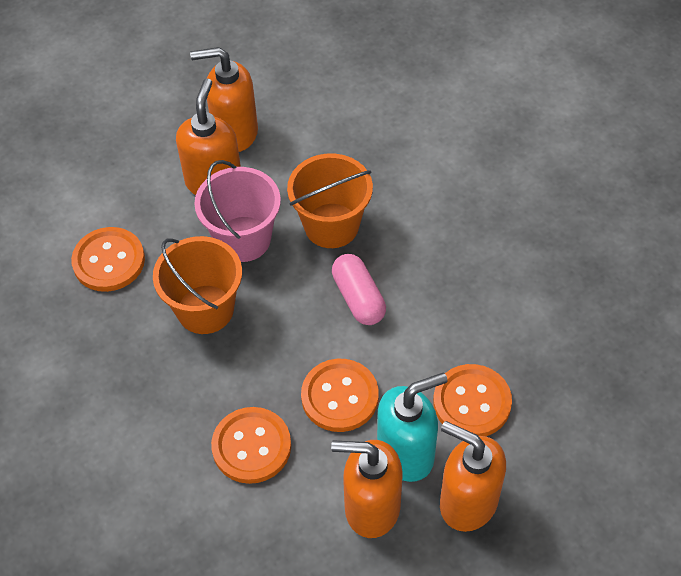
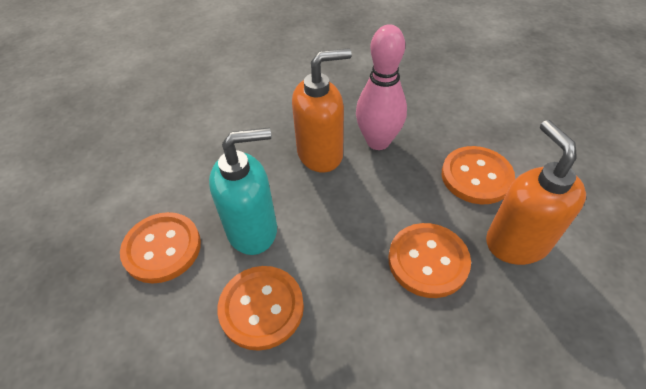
orange bucket: 2 -> 0
orange soap dispenser: 4 -> 2
pink bowling pin: 0 -> 1
pink bucket: 1 -> 0
pink capsule: 1 -> 0

